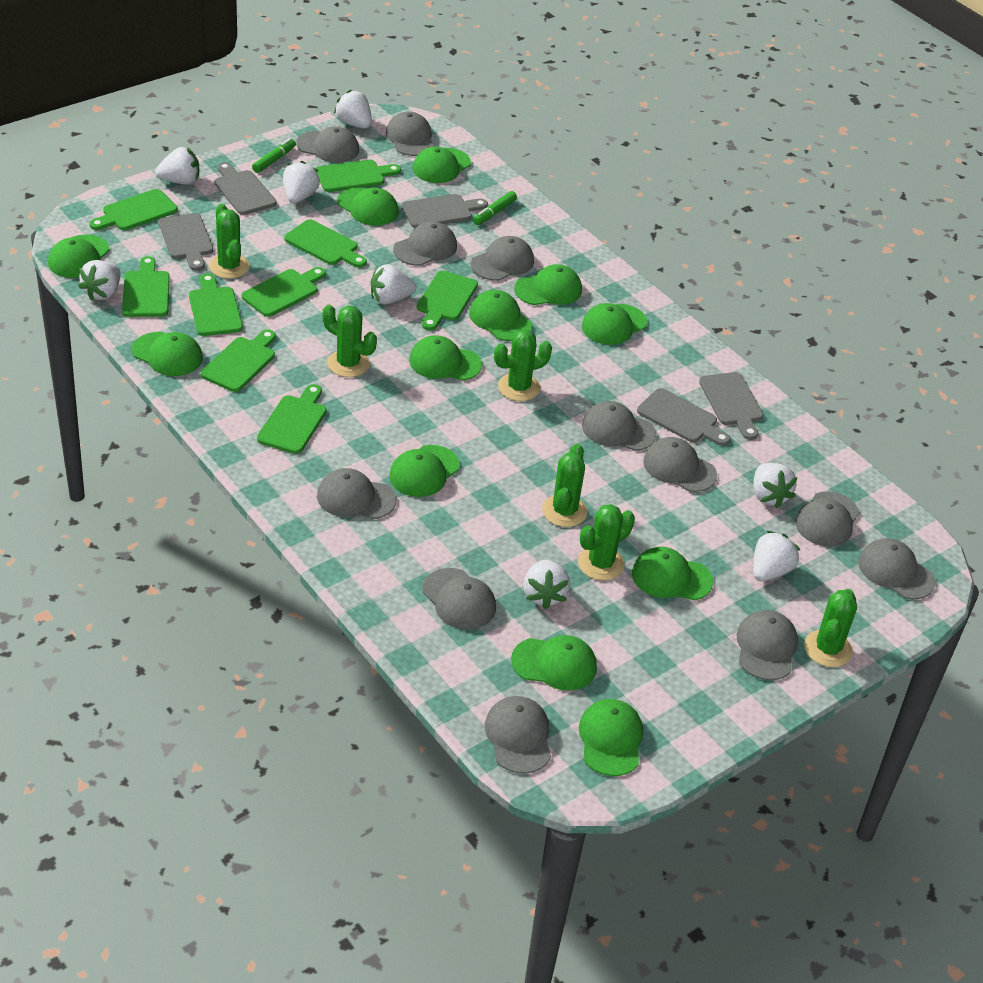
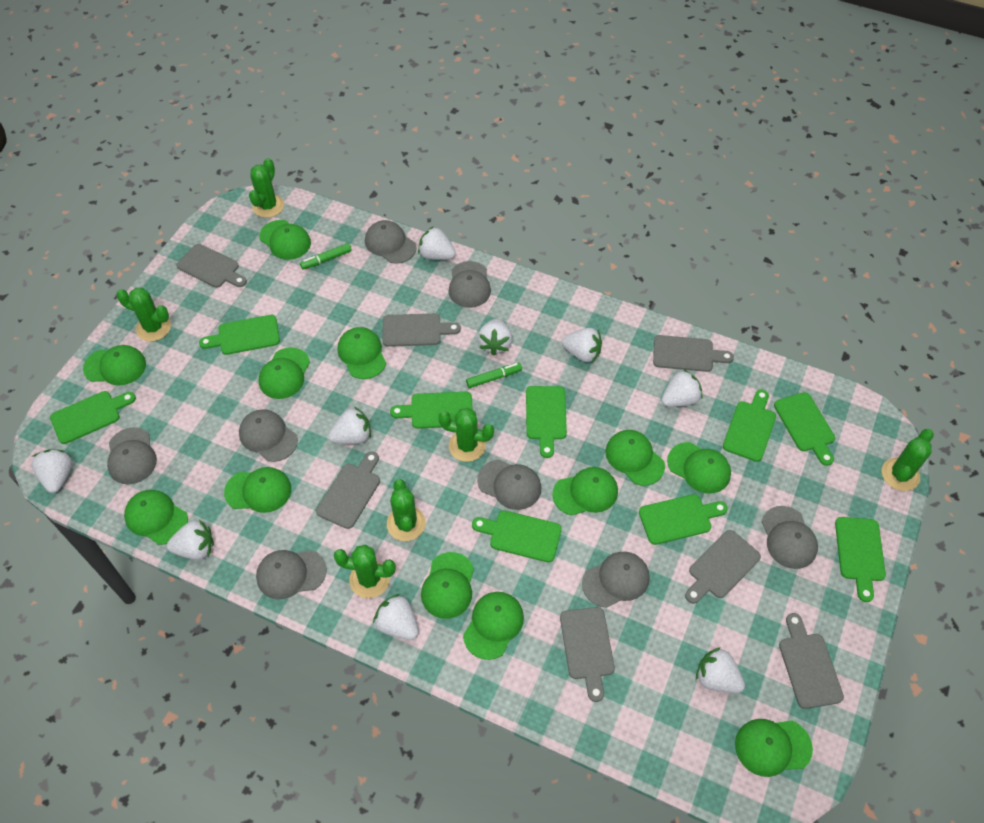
grey cap: 12 -> 8
grey cutting board: 5 -> 7
white strawberry: 8 -> 9

